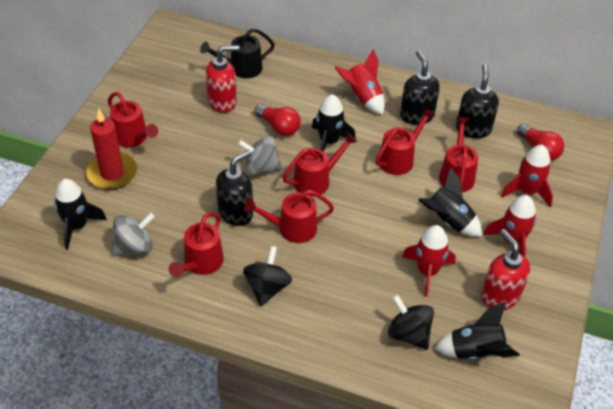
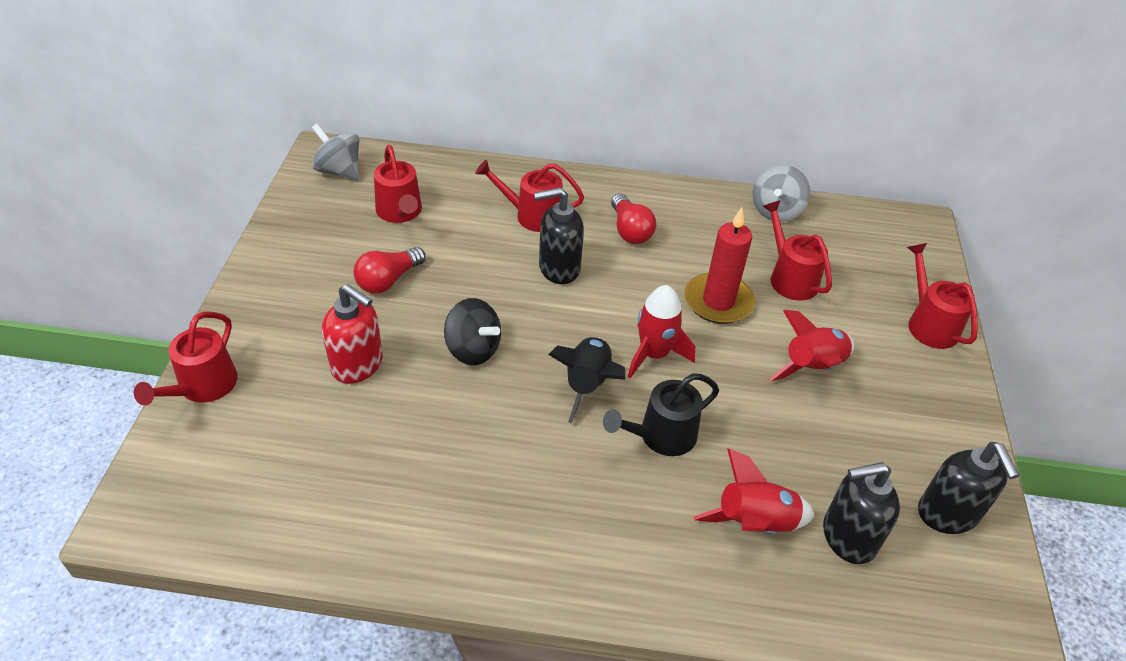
black rocket: 4 -> 1
black spinning top: 2 -> 1
red rocket: 4 -> 3
red soap dispenser: 2 -> 1
red watering can: 6 -> 5

